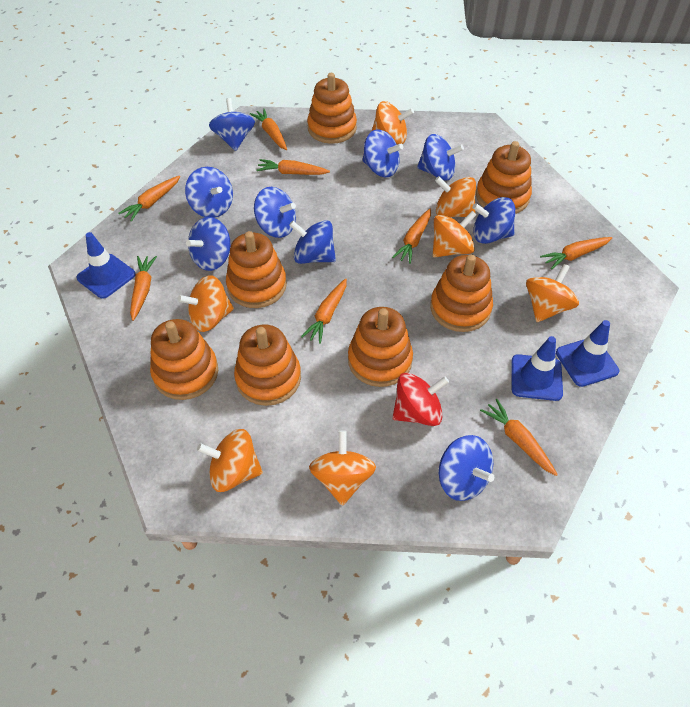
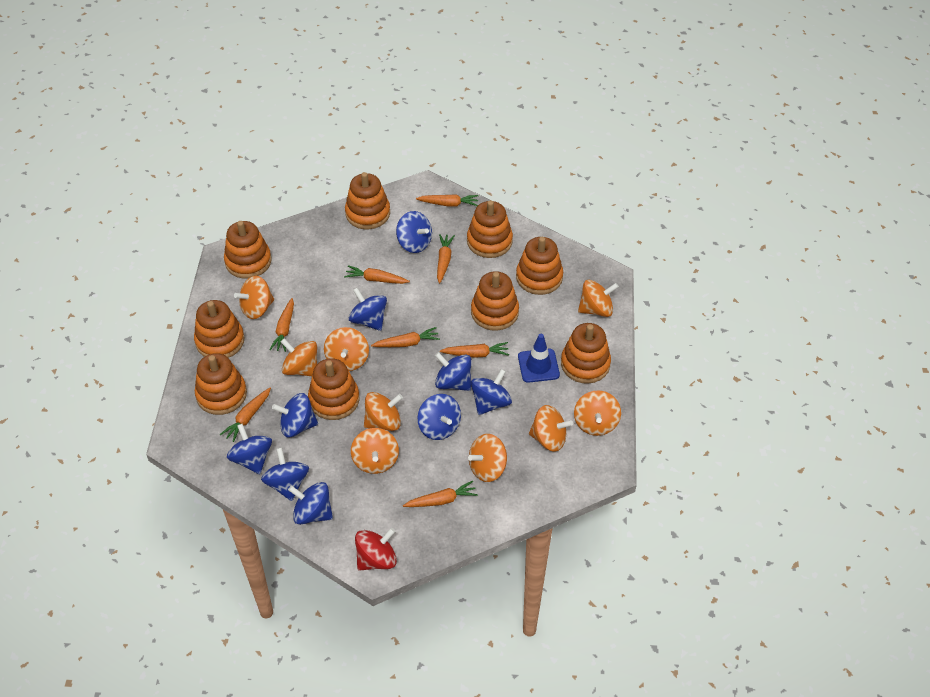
blue traffic cone: 3 -> 1
orange spinning top: 7 -> 9
orange stacking toy: 7 -> 9

